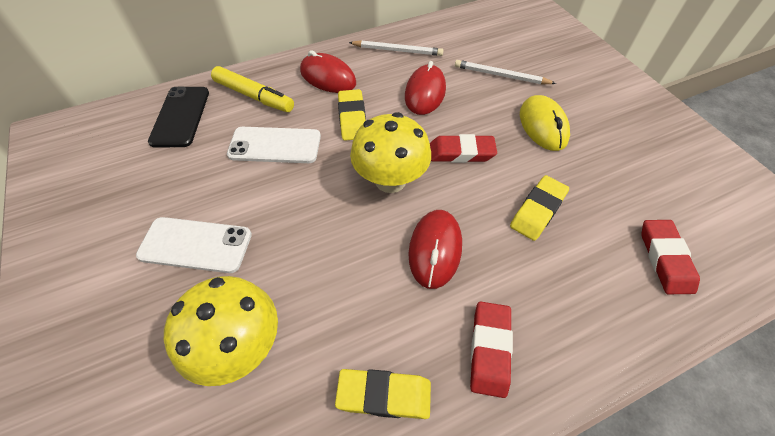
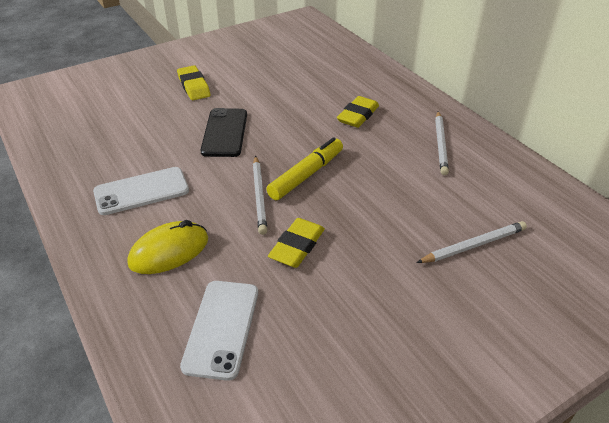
red eraser: 3 -> 0
red mouse: 3 -> 0
white pencil: 2 -> 3
yellow mushroom: 2 -> 0

